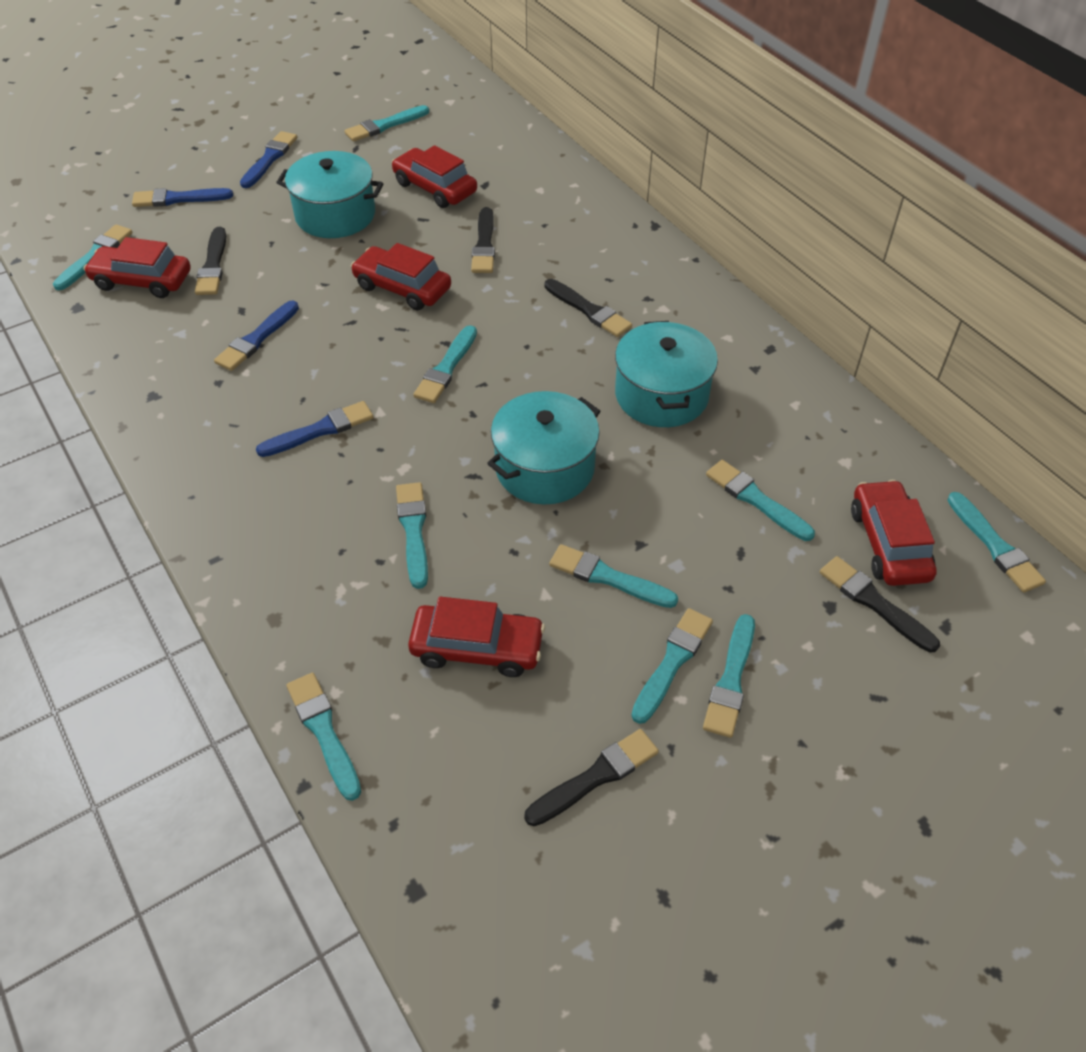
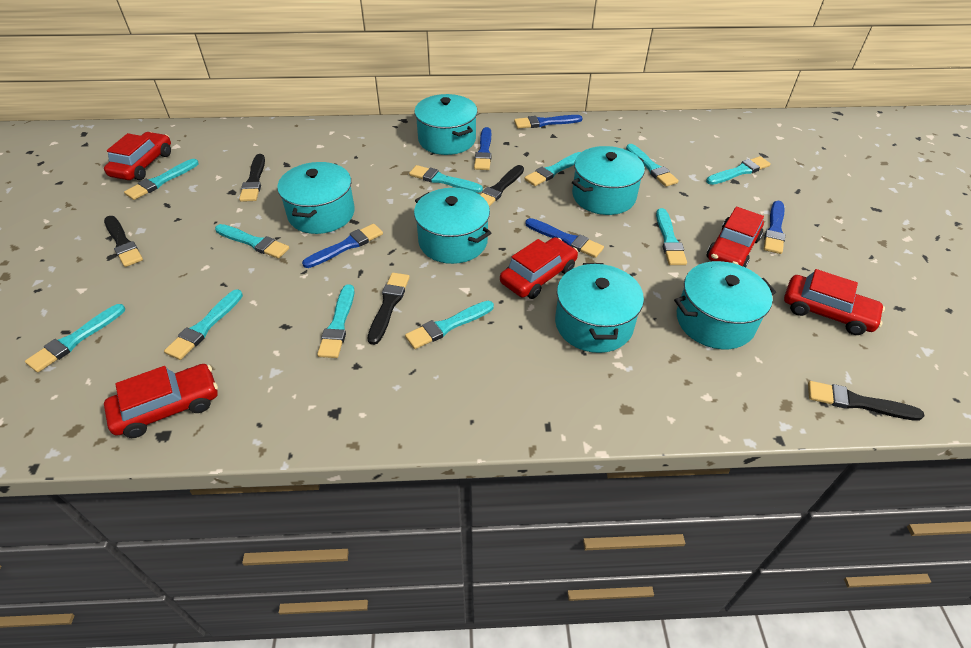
blue brush: 4 -> 5
turquoise brush: 10 -> 11
turquoise pot: 3 -> 6

